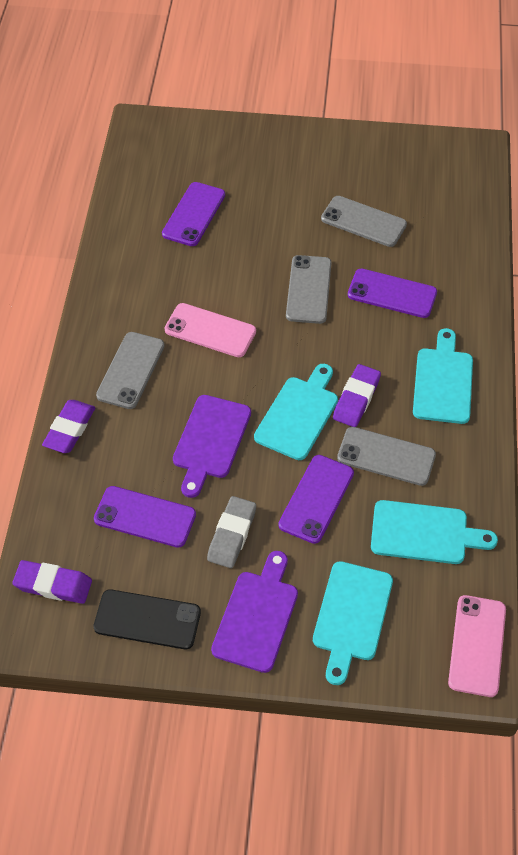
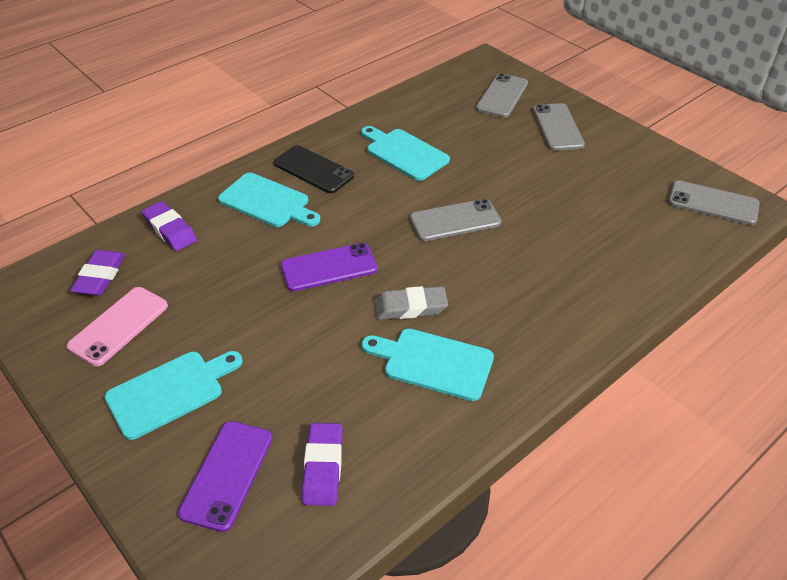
pink phone: 2 -> 1
purple cutting board: 2 -> 0
purple phone: 4 -> 2

